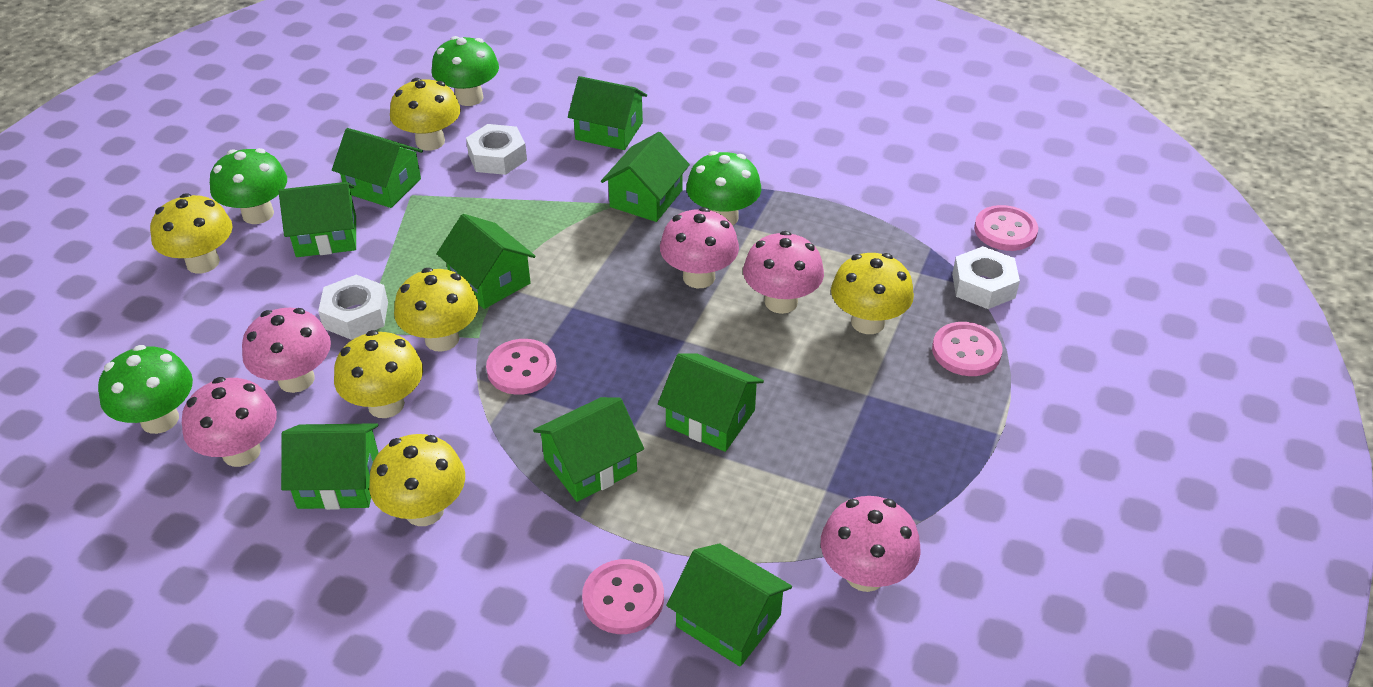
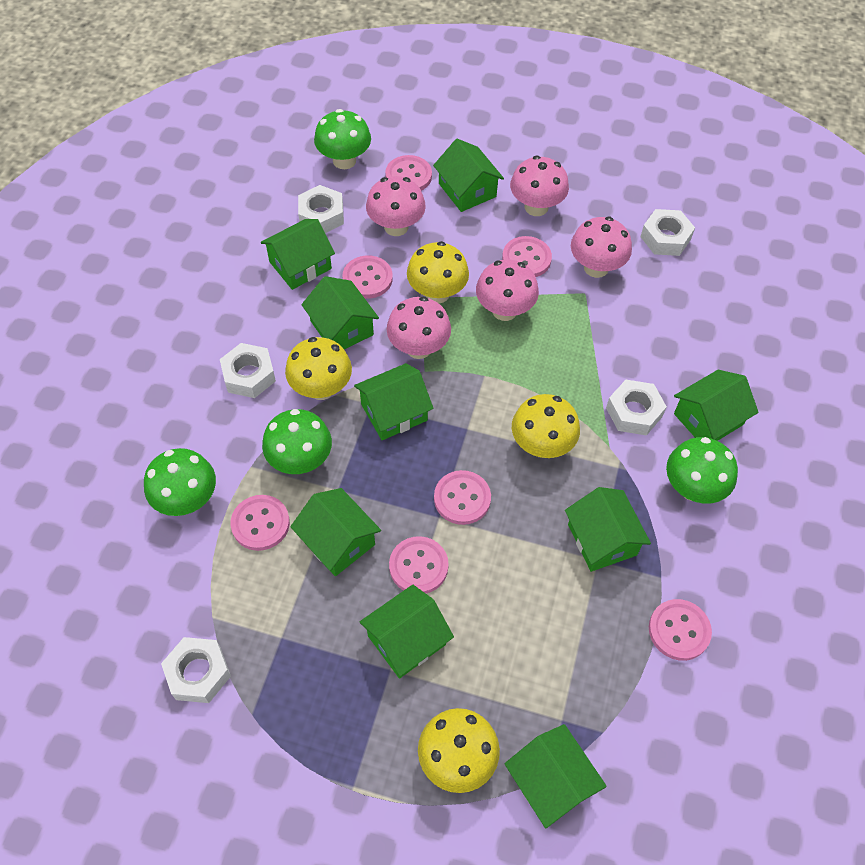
pink button: 4 -> 7
white nut: 3 -> 5
yellow mushroom: 6 -> 4

